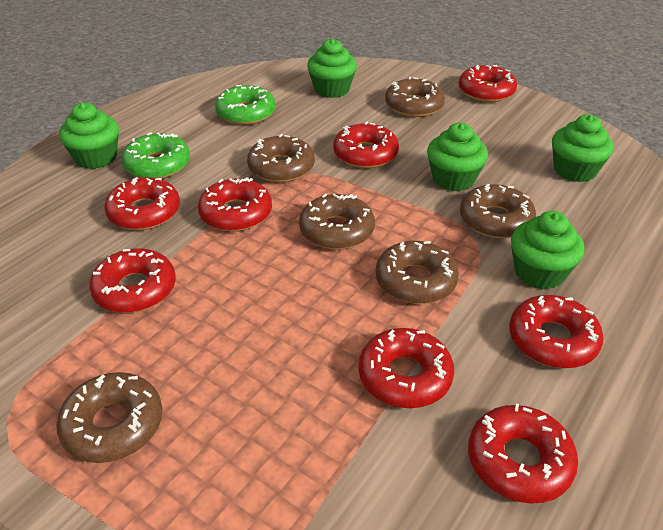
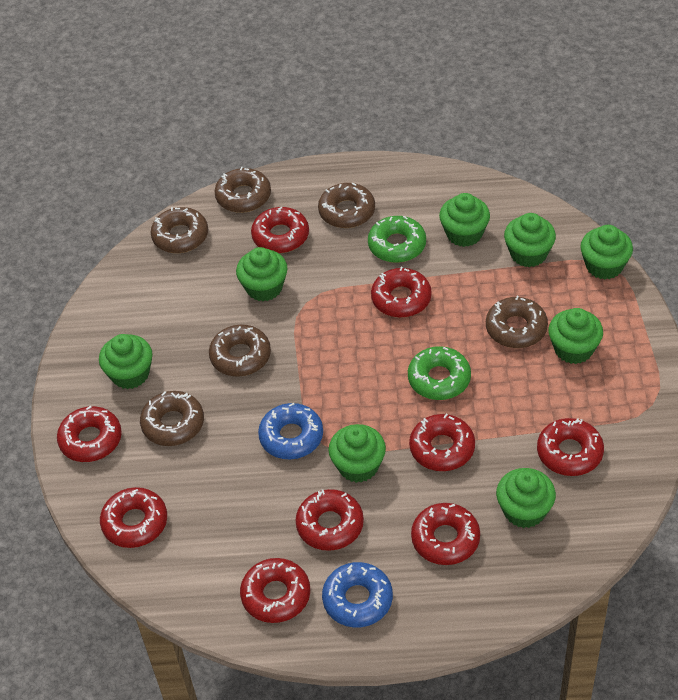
blue donut: 0 -> 2
green cupcake: 5 -> 8
red donut: 8 -> 9

